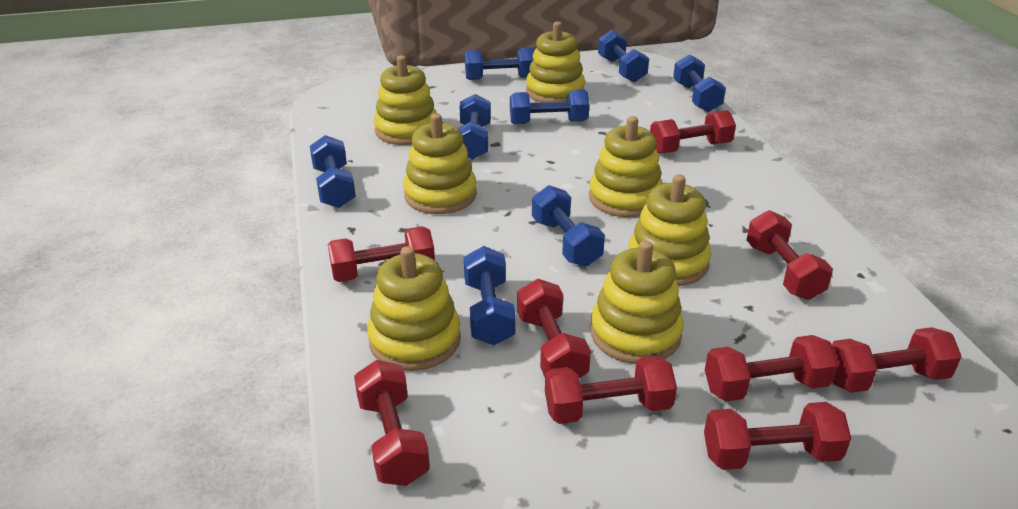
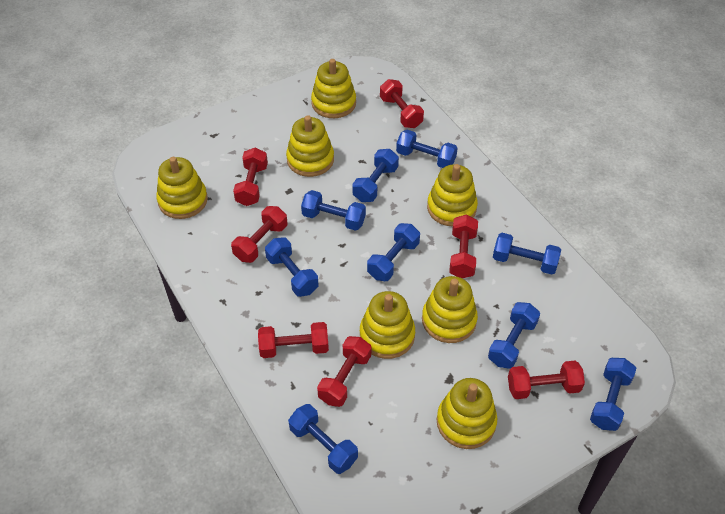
blue dumbbell: 8 -> 9
red dumbbell: 9 -> 7

